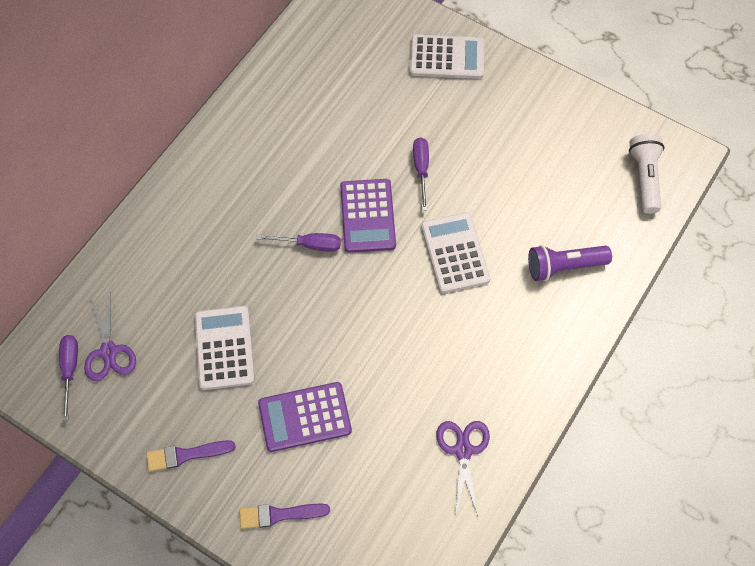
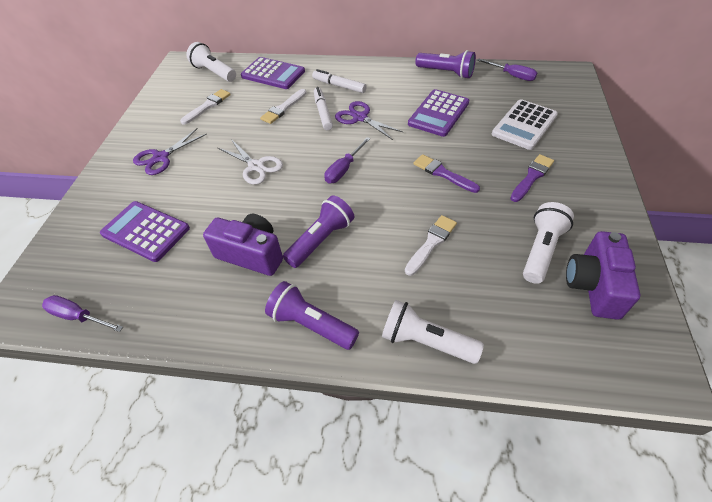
purple calculator: 2 -> 3
purple camera: 0 -> 2
purple flashlight: 1 -> 3
white brush: 0 -> 3
white calculator: 3 -> 1
white flashlight: 1 -> 3
white marker: 0 -> 2
white scissors: 0 -> 1

